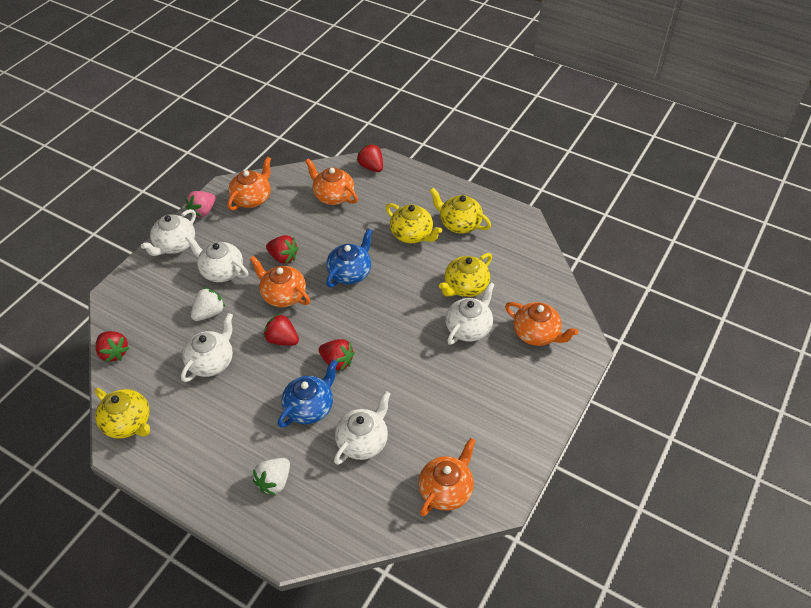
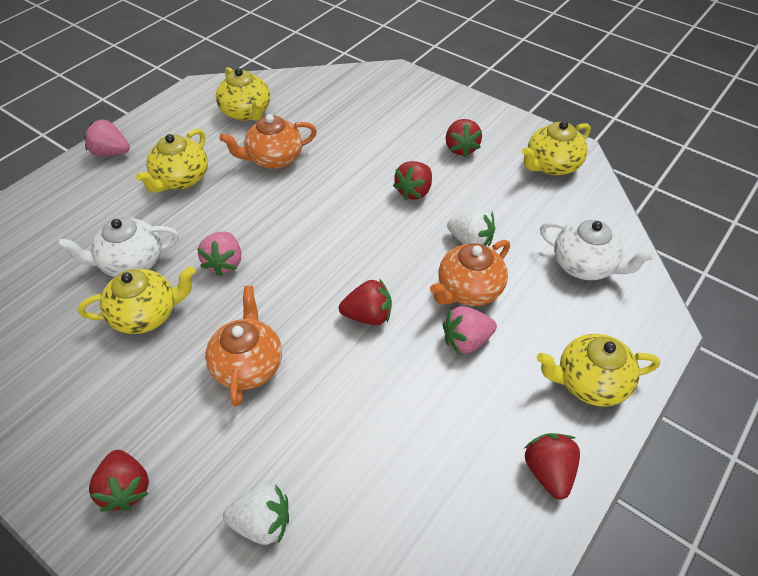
blue teapot: 2 -> 0
orange teapot: 5 -> 3
pink strawberry: 1 -> 3
white teapot: 5 -> 2
yellow teapot: 4 -> 5

